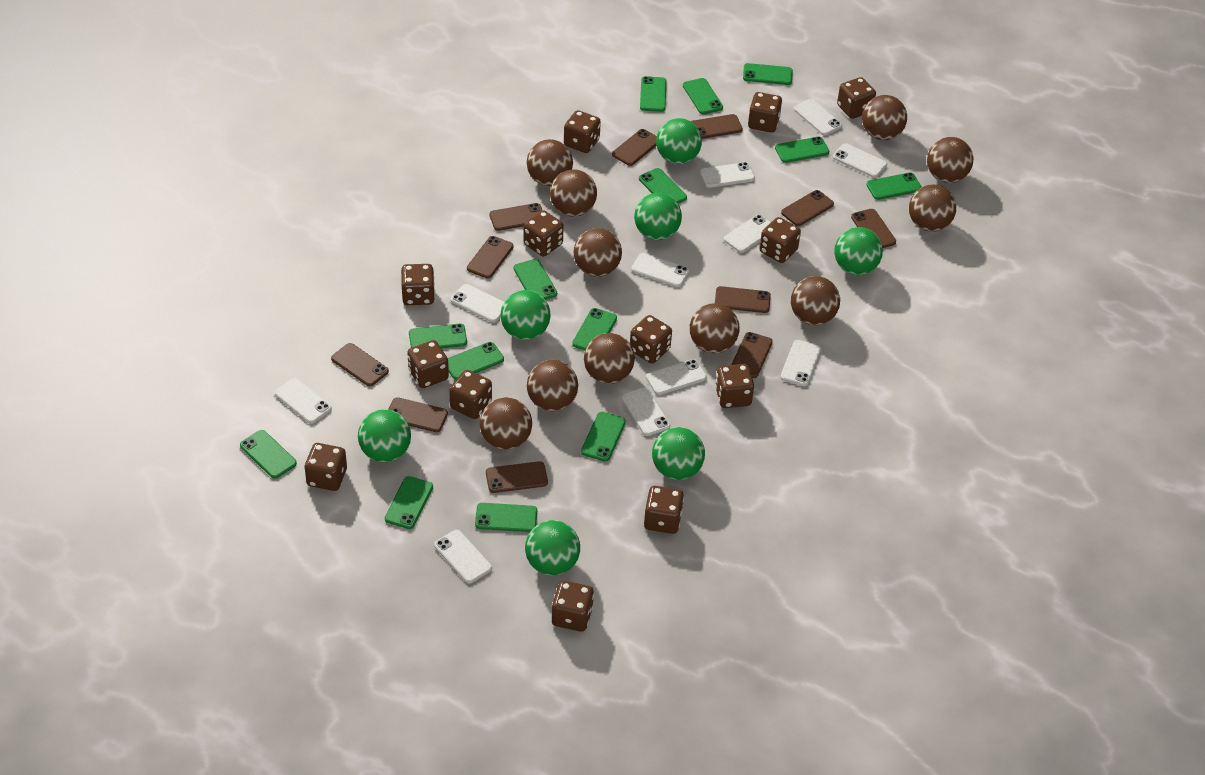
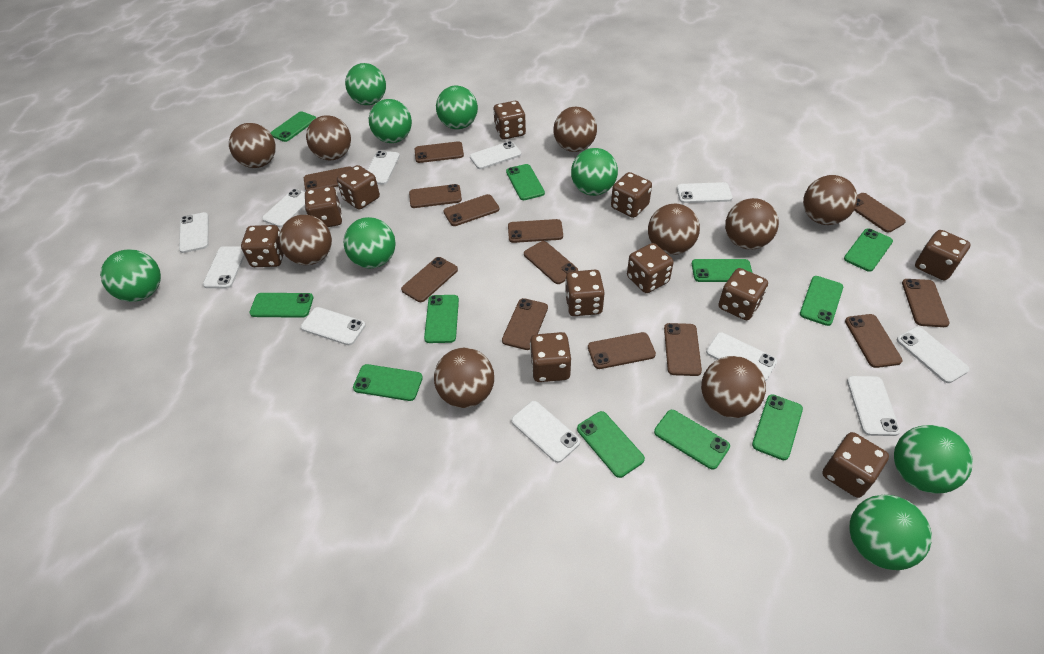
brown ball: 11 -> 9
brown dice: 13 -> 11
brown phone: 11 -> 13
green ball: 7 -> 8
green phone: 14 -> 11

